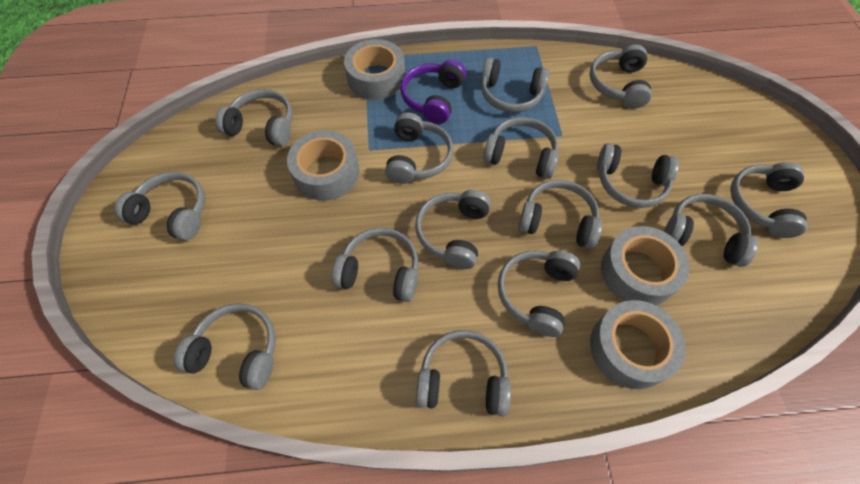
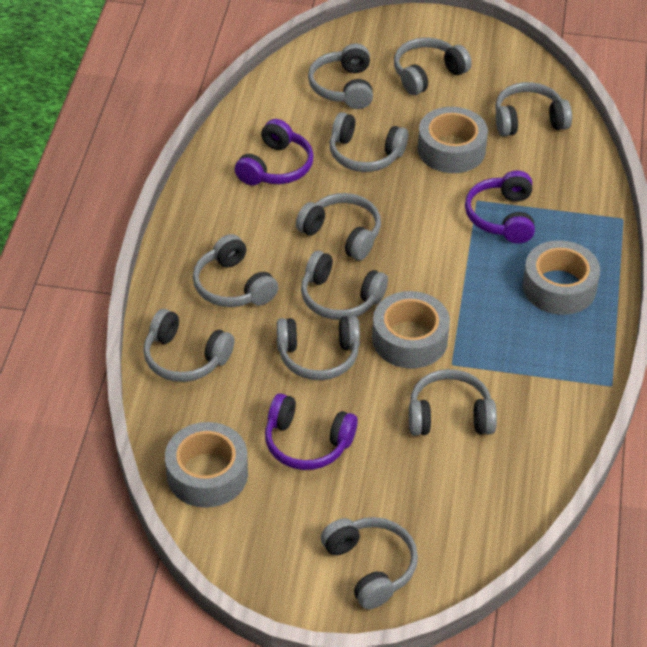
grey headphones: 15 -> 11
purple headphones: 1 -> 3

